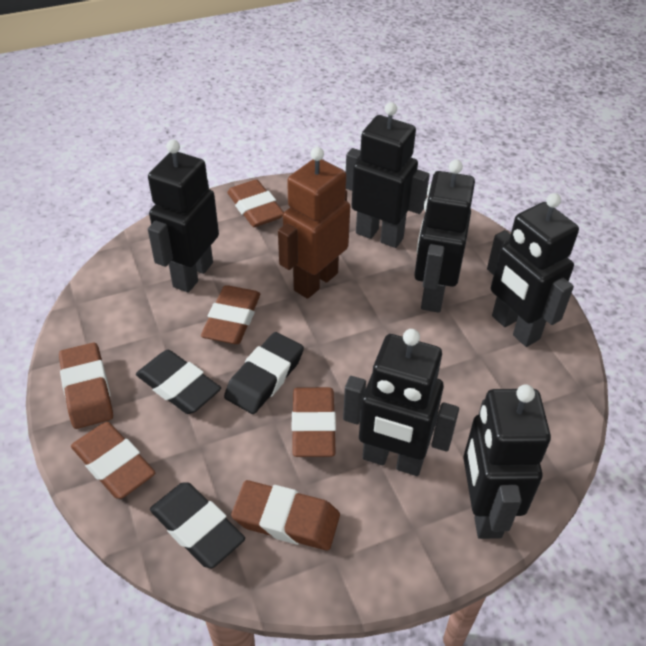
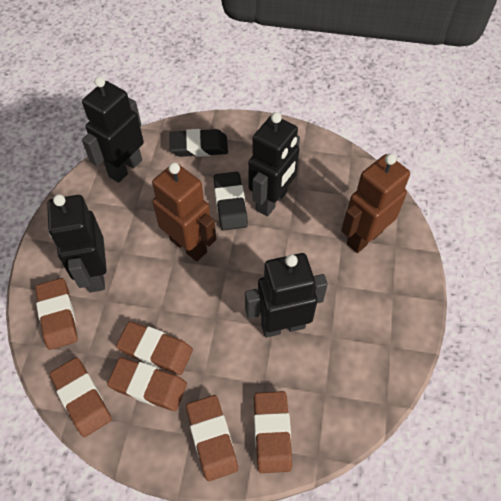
black eraser: 3 -> 2
black robot: 6 -> 4
brown robot: 1 -> 2

